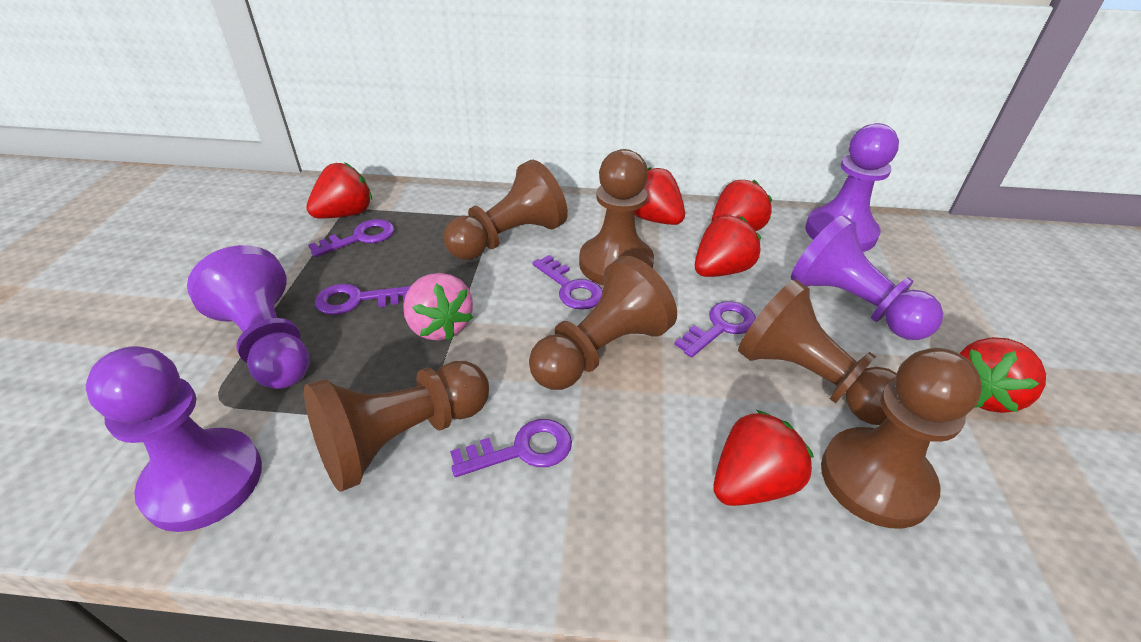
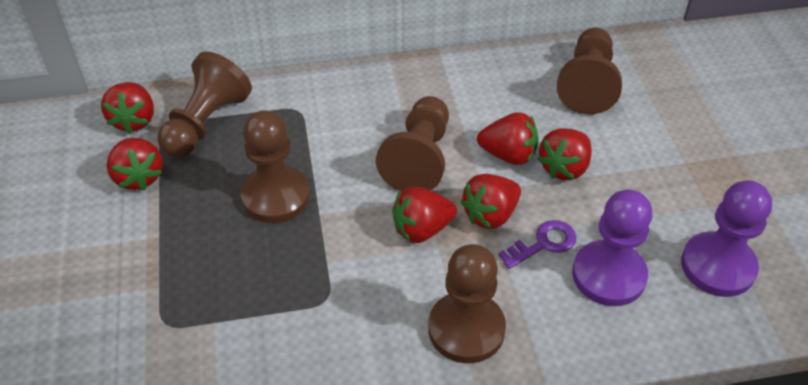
brown pawn: 6 -> 5
pink strawberry: 1 -> 0
purple key: 5 -> 1
purple pawn: 4 -> 2

